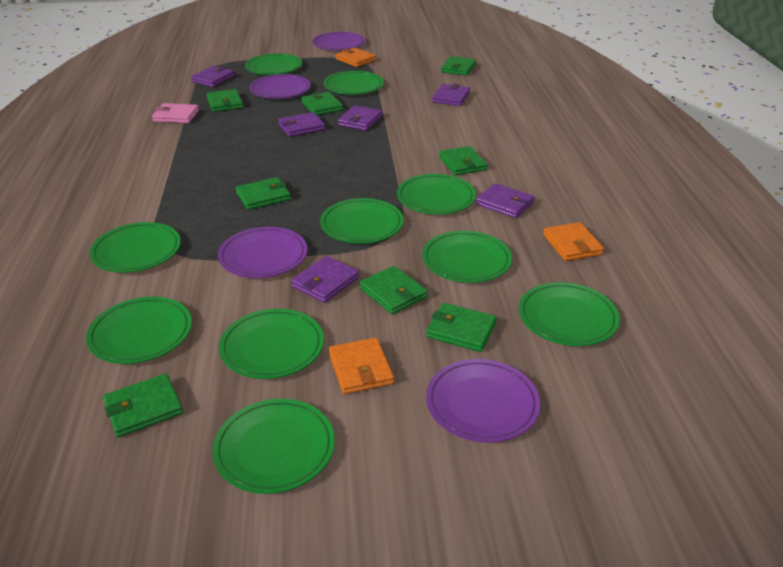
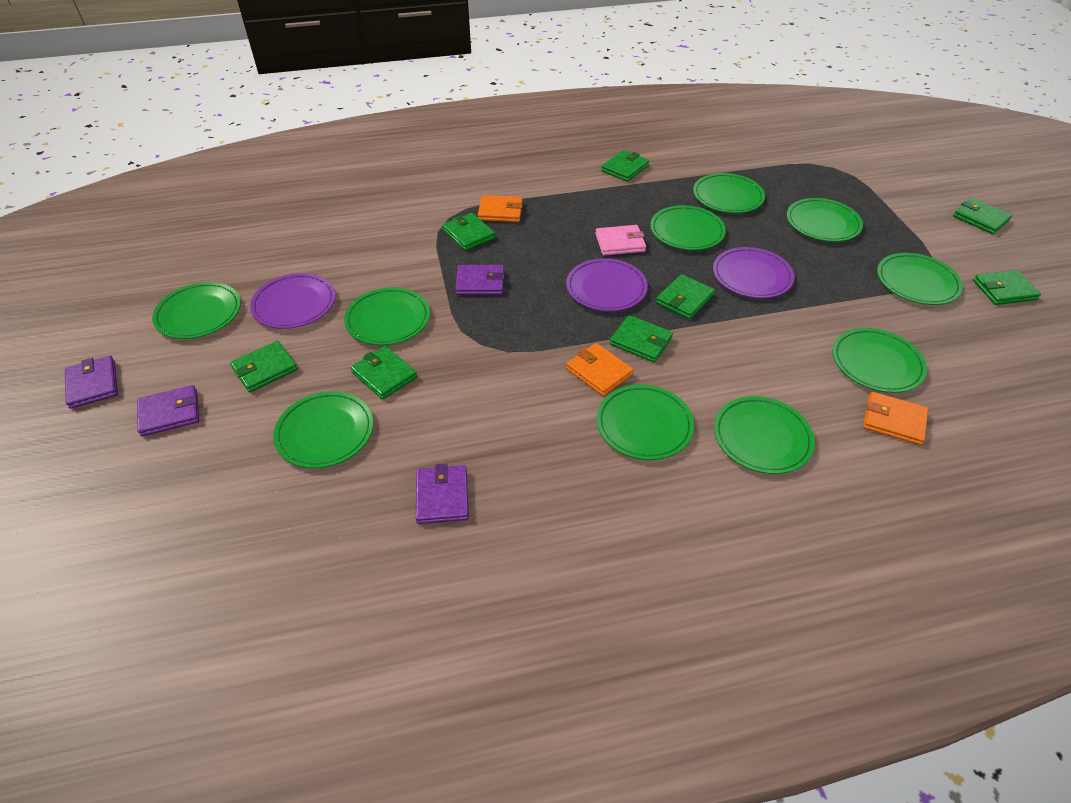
purple plate: 4 -> 3
purple wallet: 6 -> 4

